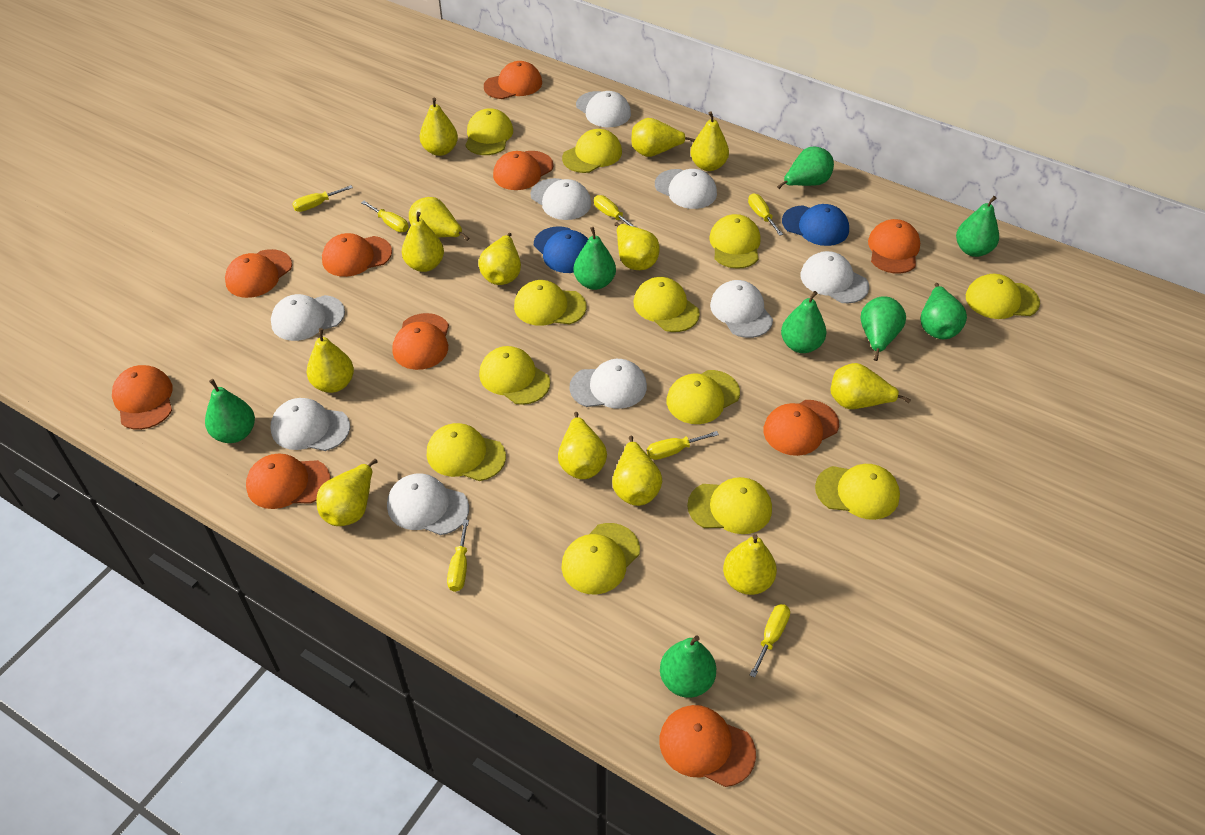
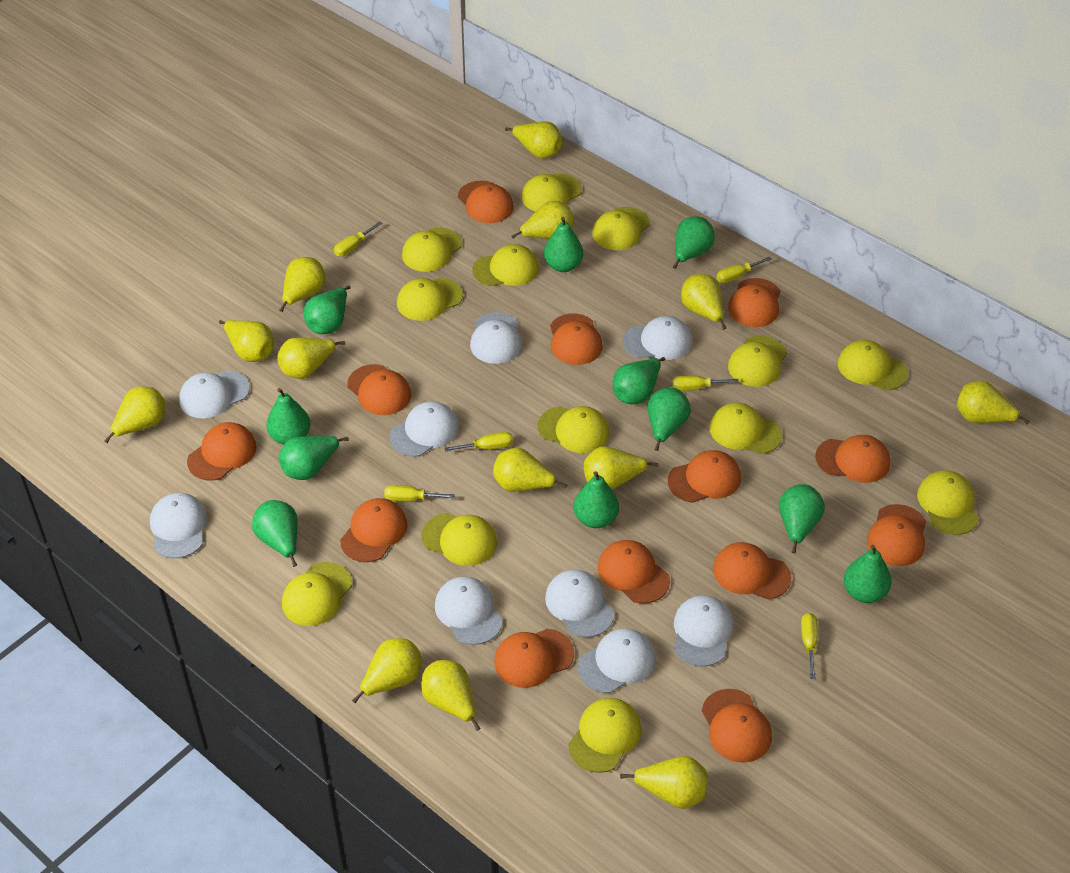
blue cap: 2 -> 0
green pear: 8 -> 11
orange cap: 10 -> 13
yellow cap: 12 -> 13
yellow screwdriver: 7 -> 6

